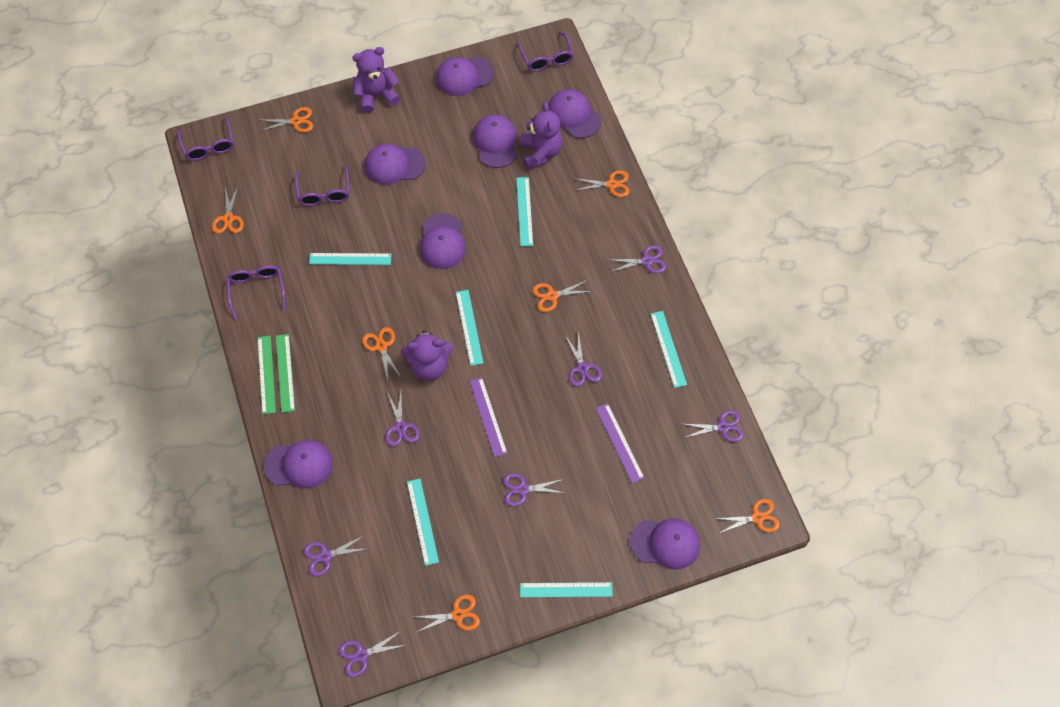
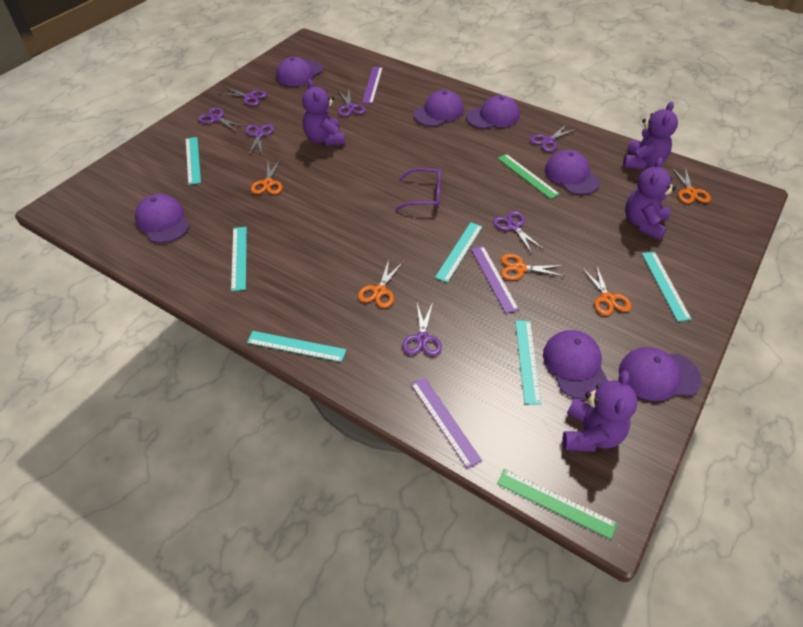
orange scissors: 7 -> 5
purple glasses: 4 -> 1
purple ruler: 2 -> 3
purple teddy bear: 3 -> 4

